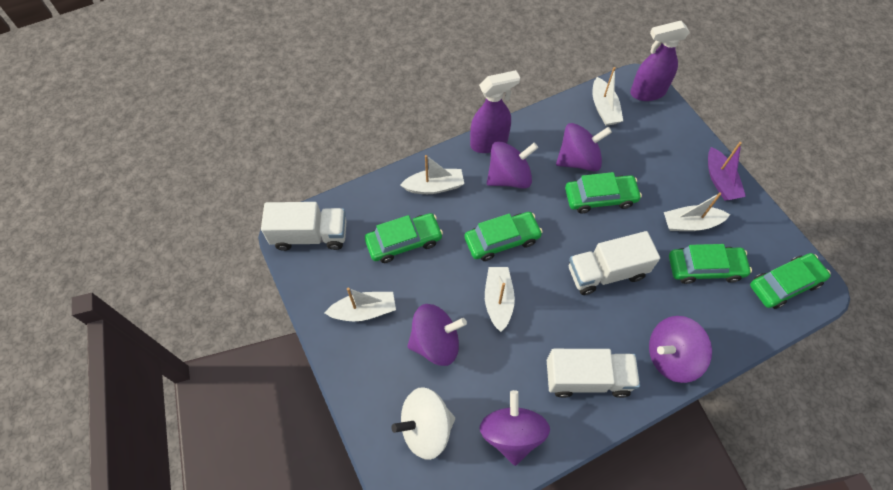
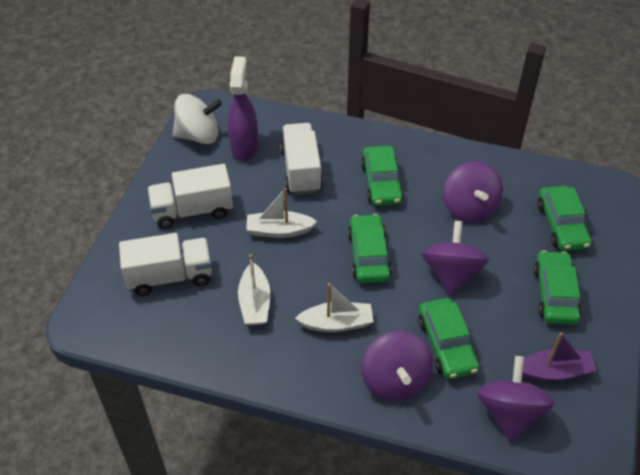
purple spinning top: 5 -> 4
purple spray bottle: 2 -> 1
white boat: 5 -> 3

